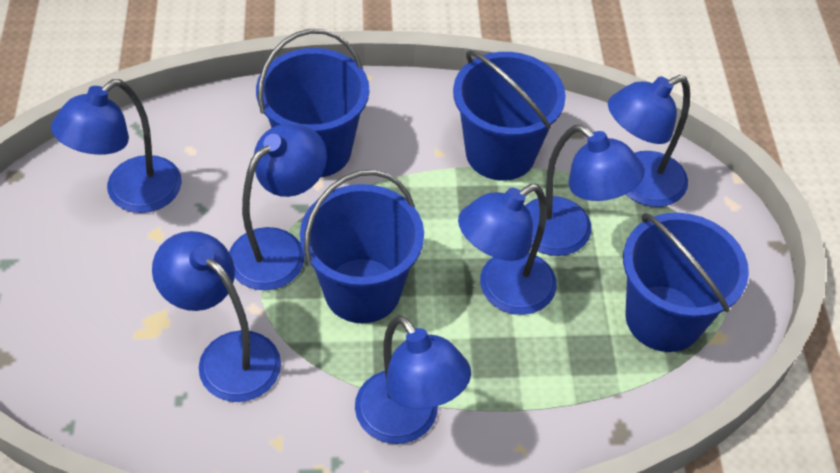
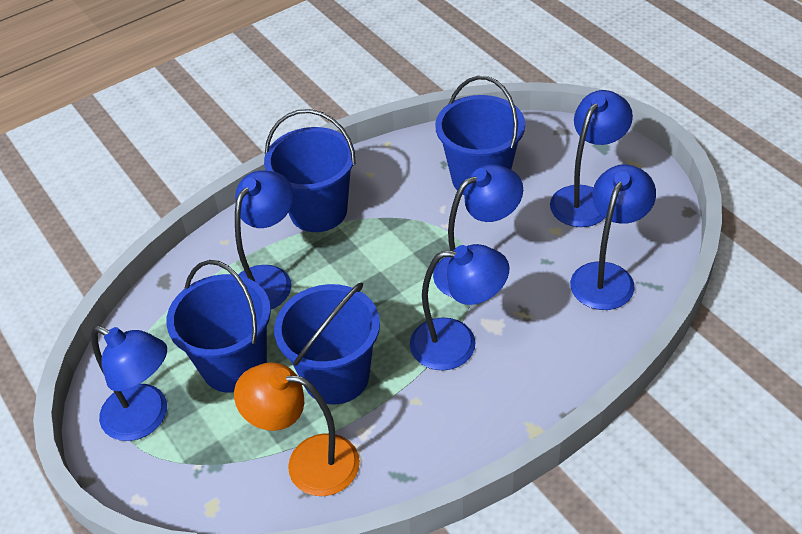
blue lamp: 7 -> 6
orange lamp: 0 -> 1

